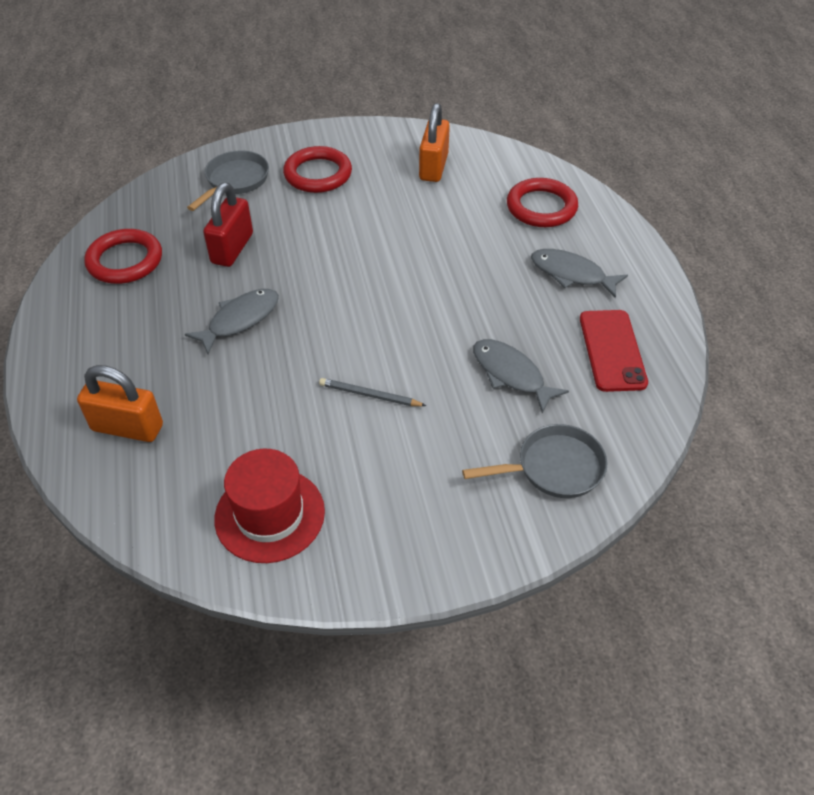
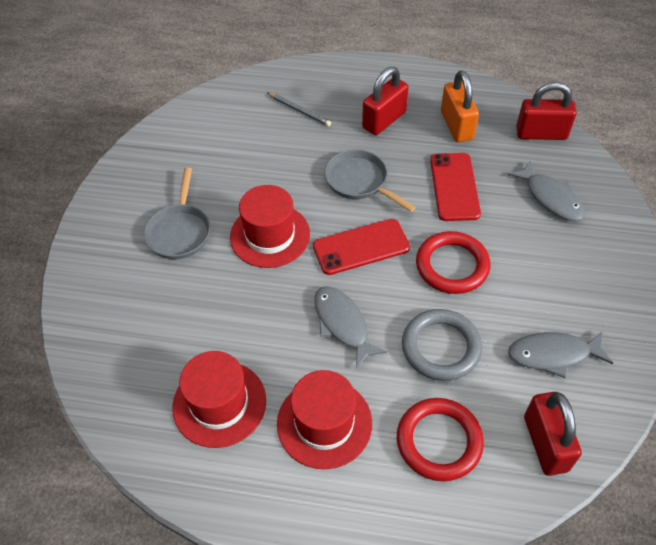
grey ring: 0 -> 1
orange padlock: 2 -> 1
red hat: 1 -> 3
red padlock: 1 -> 3
red phone: 1 -> 2
red ring: 3 -> 2

